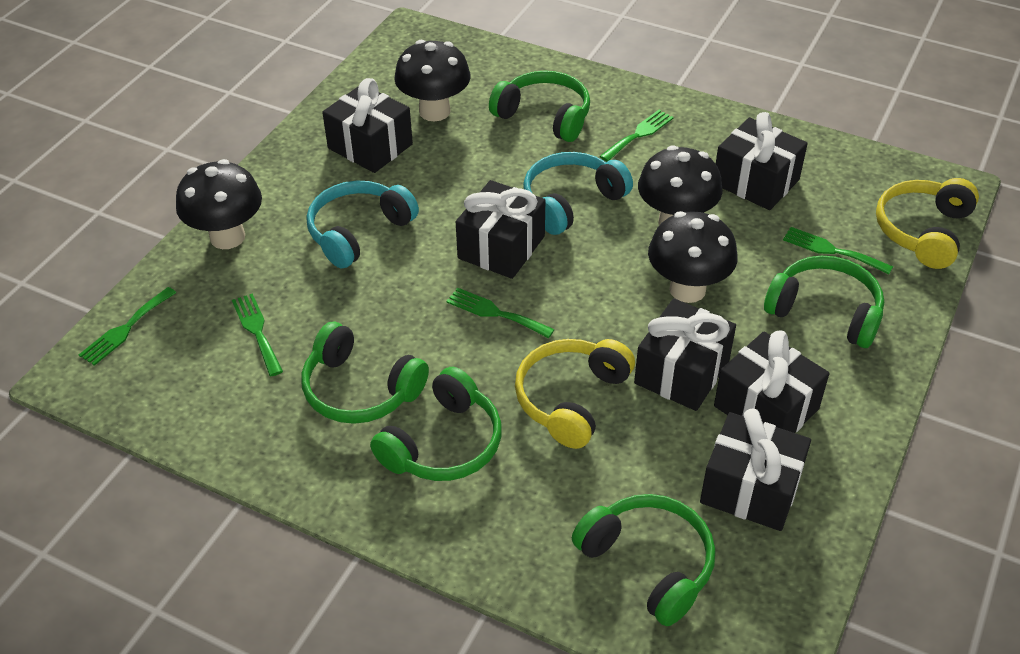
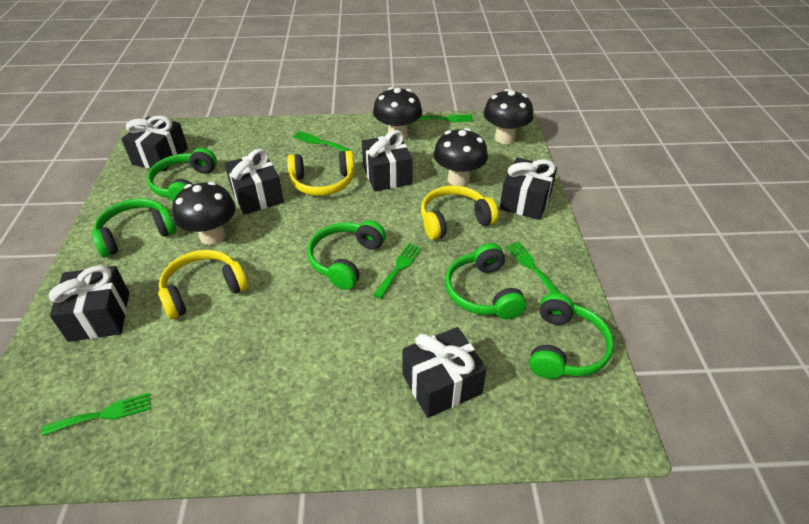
turquoise headphones: 2 -> 0
yellow headphones: 2 -> 3

